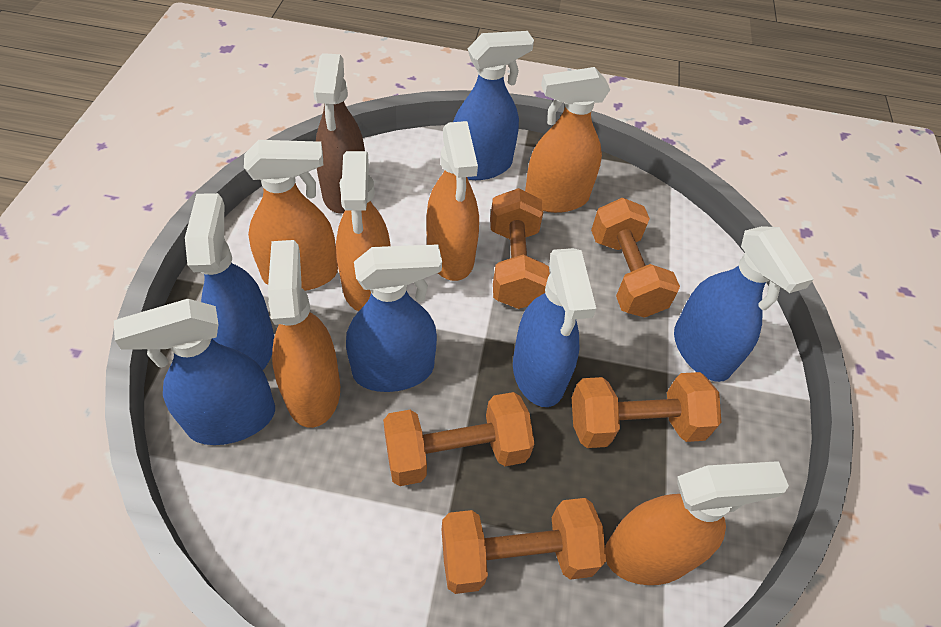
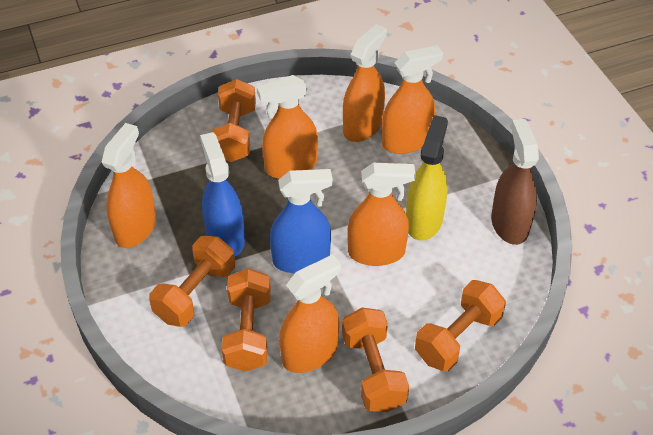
blue spray bottle: 6 -> 2
yellow spray bottle: 0 -> 1

